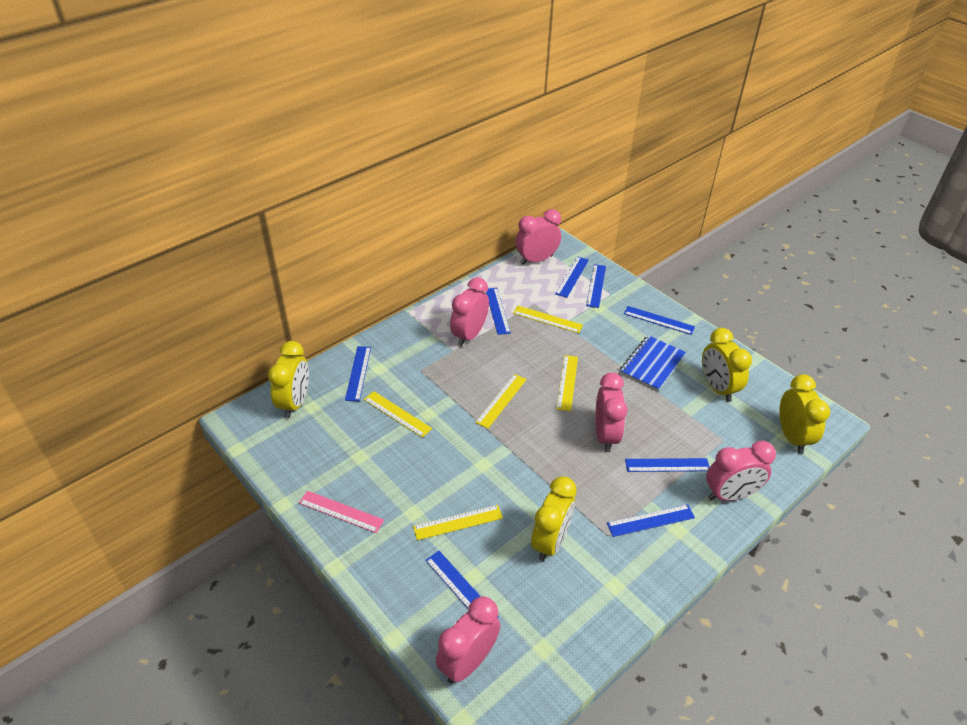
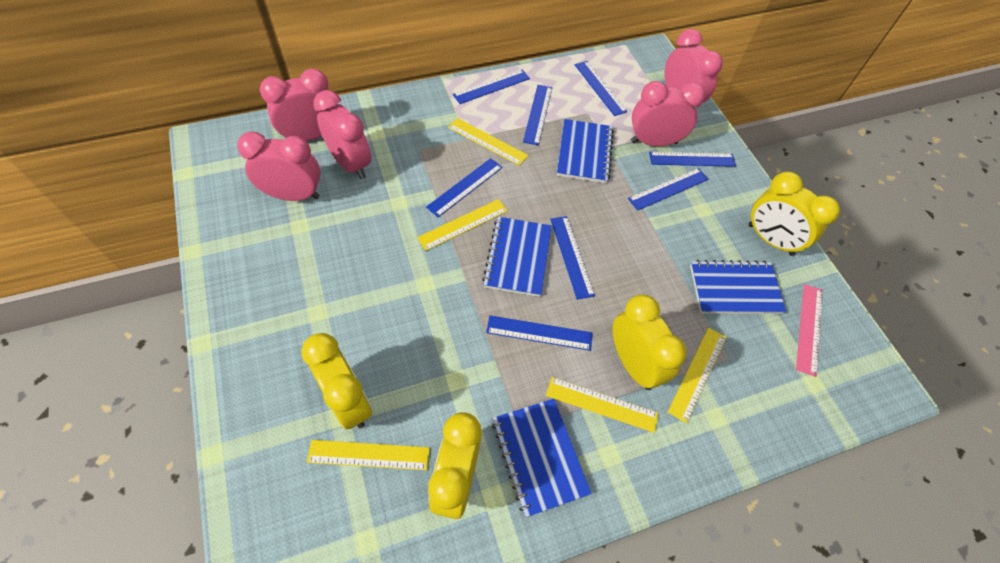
blue notebook: 1 -> 4

